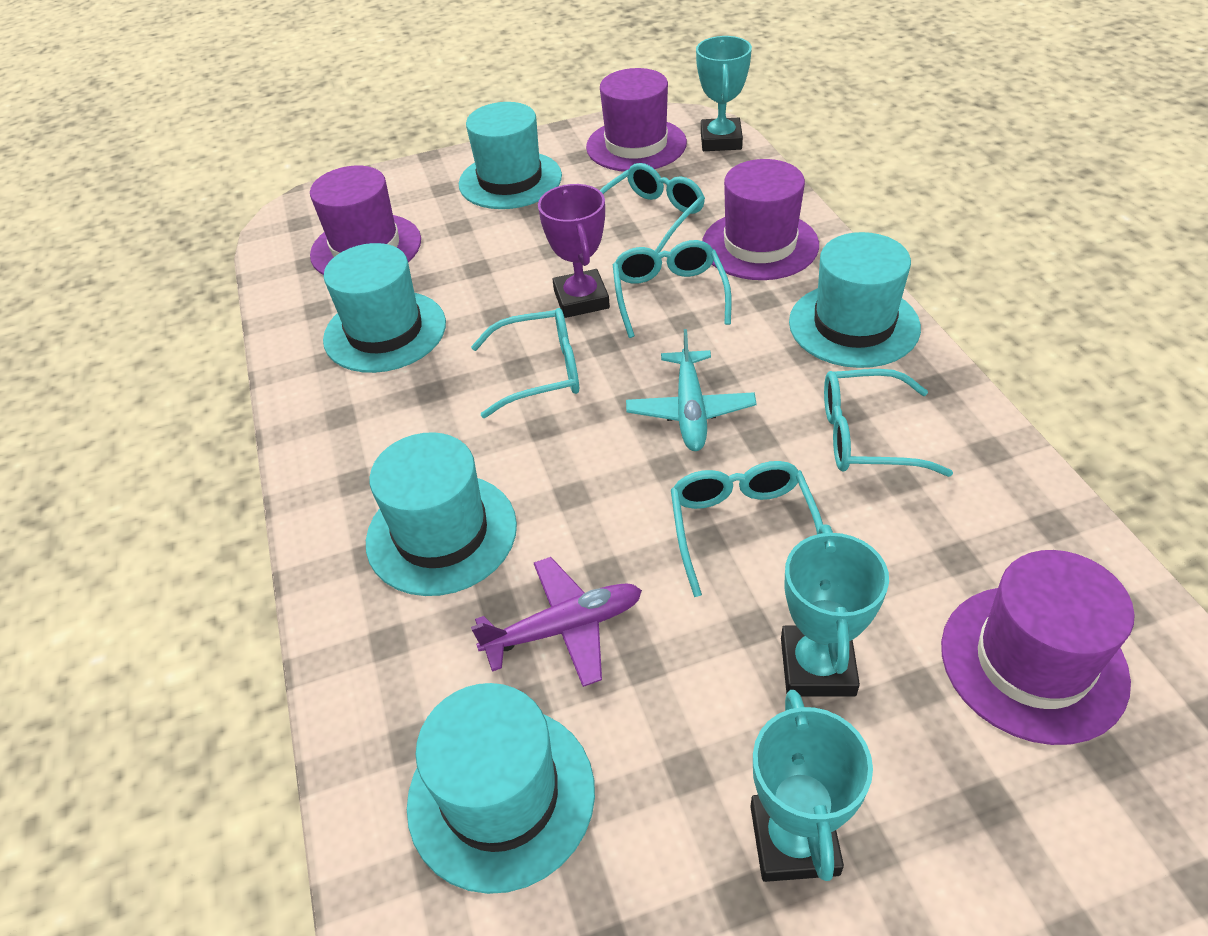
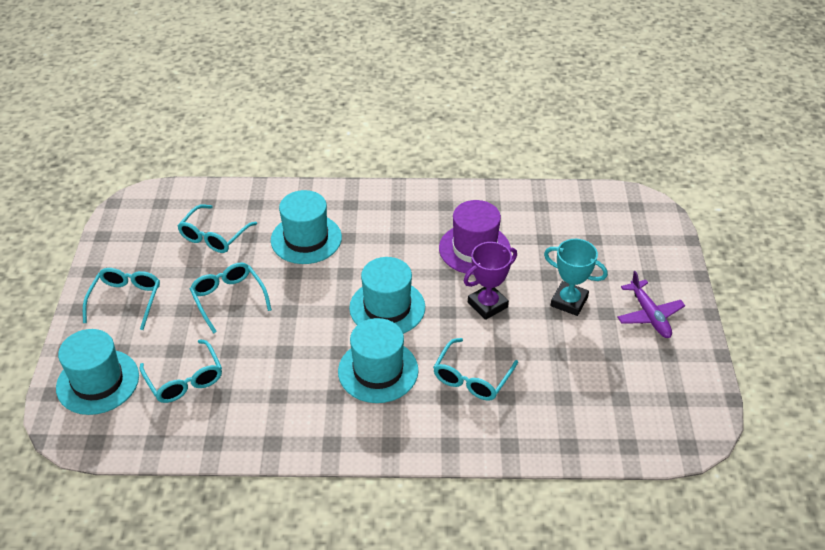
purple hat: 4 -> 1
turquoise hat: 5 -> 4
turquoise plane: 1 -> 0
turquoise trophy: 3 -> 1

